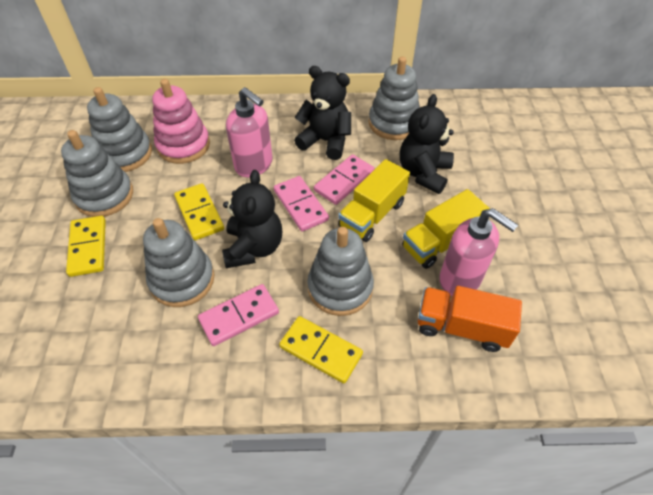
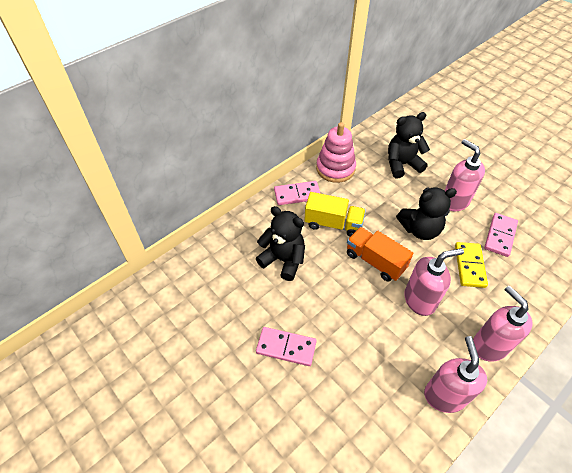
grey stacking toy: 5 -> 0
pink soap dispenser: 2 -> 4
yellow domino: 3 -> 1
yellow truck: 2 -> 1

